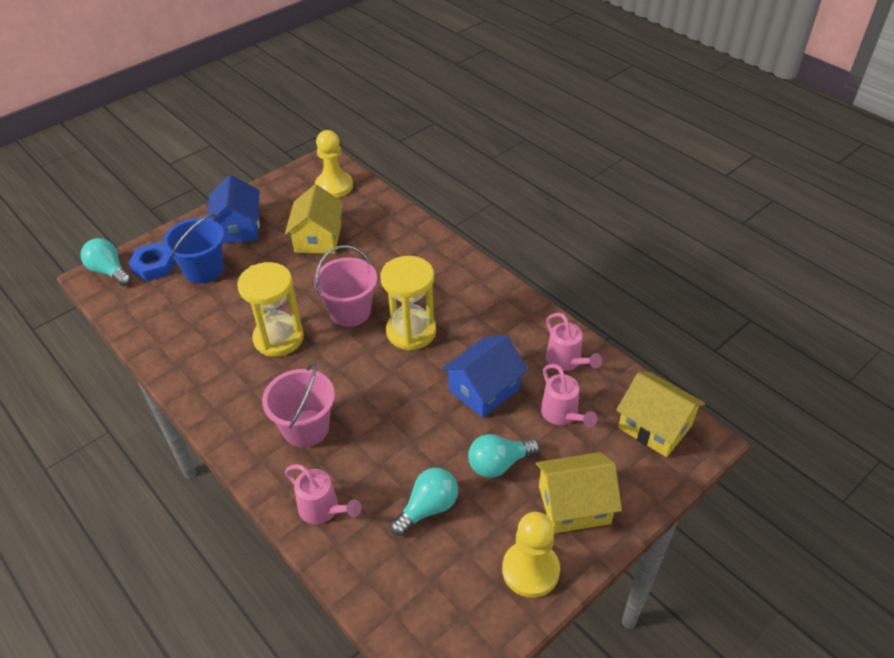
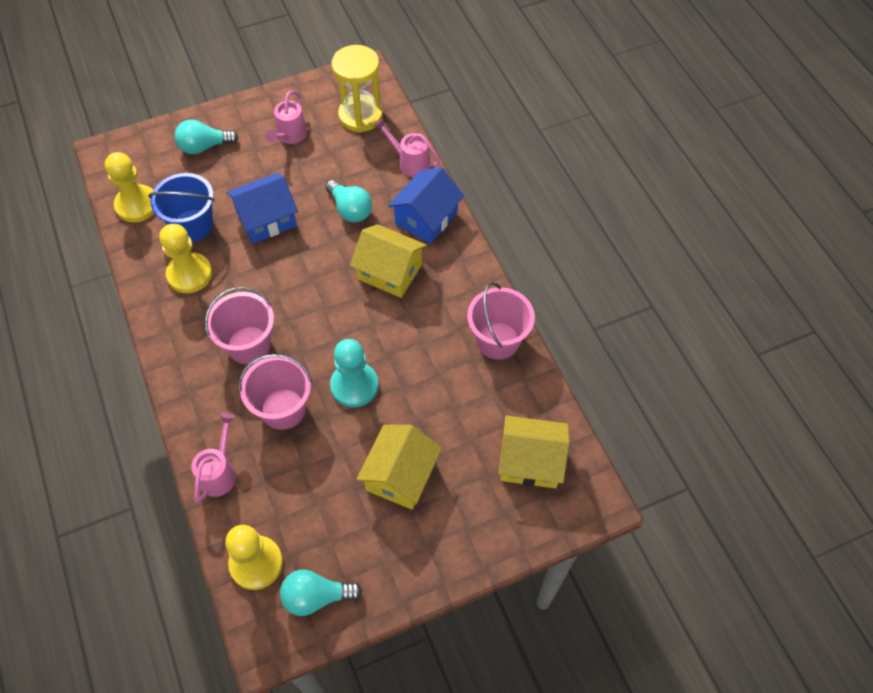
blue nut: 1 -> 0
pink bucket: 2 -> 3
turquoise pawn: 0 -> 1
yellow hourglass: 2 -> 1
yellow pawn: 2 -> 3

